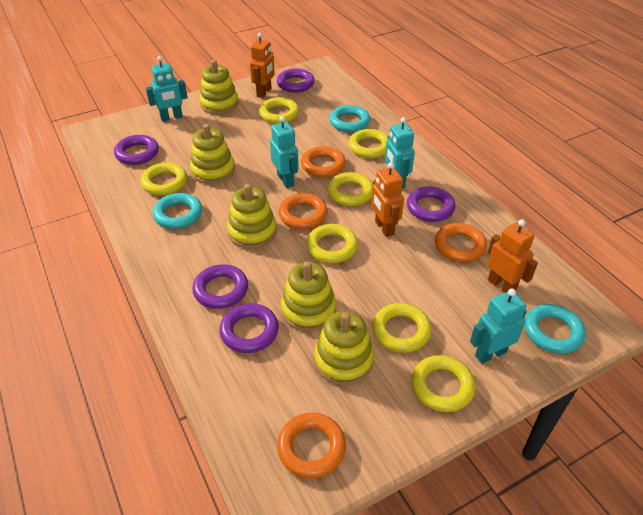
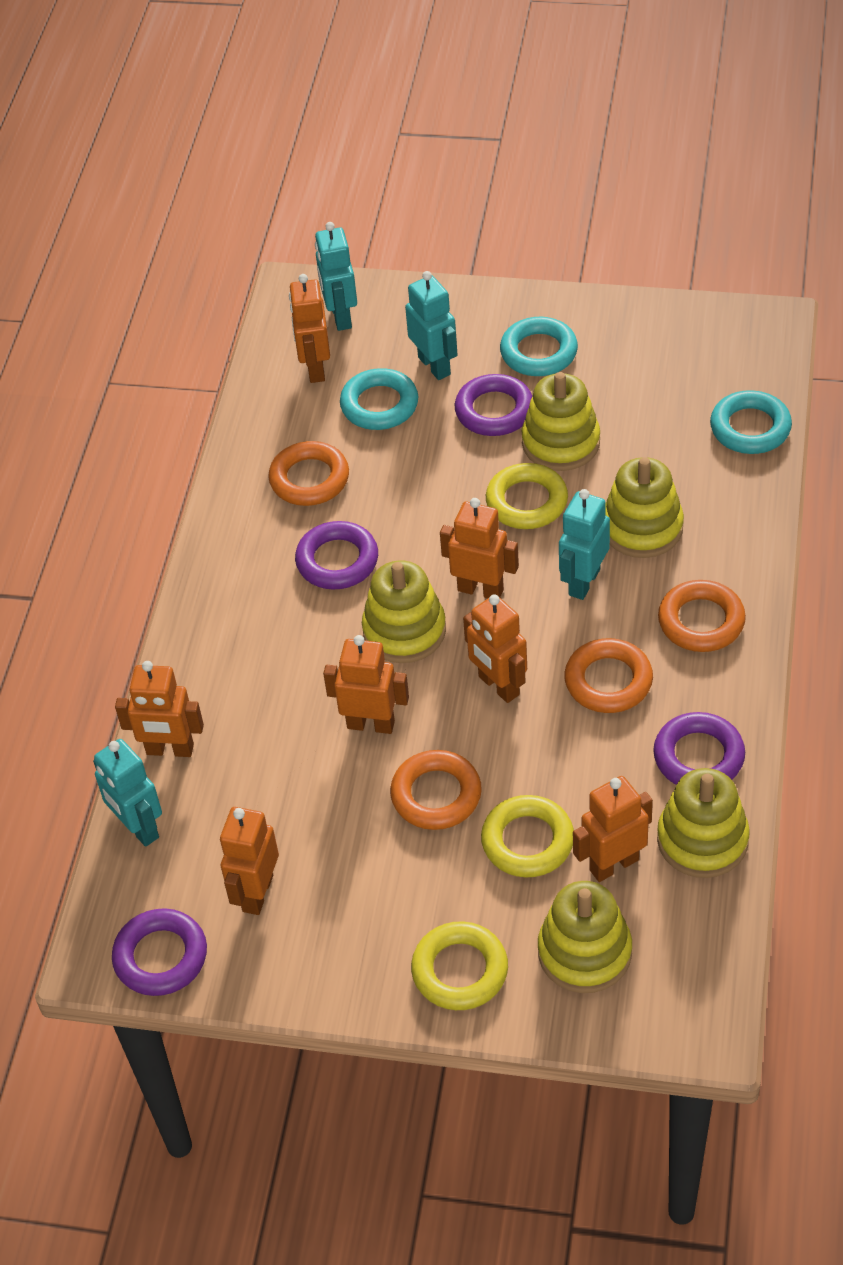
orange robot: 3 -> 7
purple ring: 5 -> 4
yellow ring: 7 -> 3

